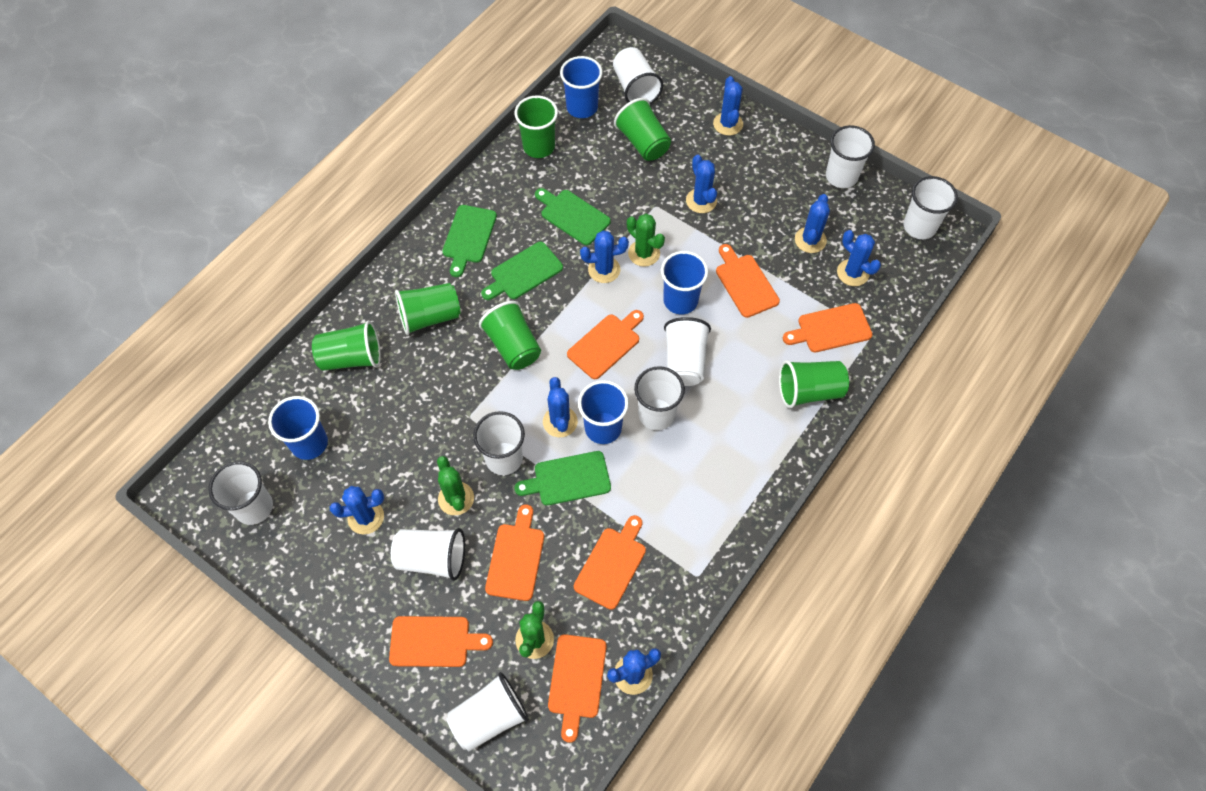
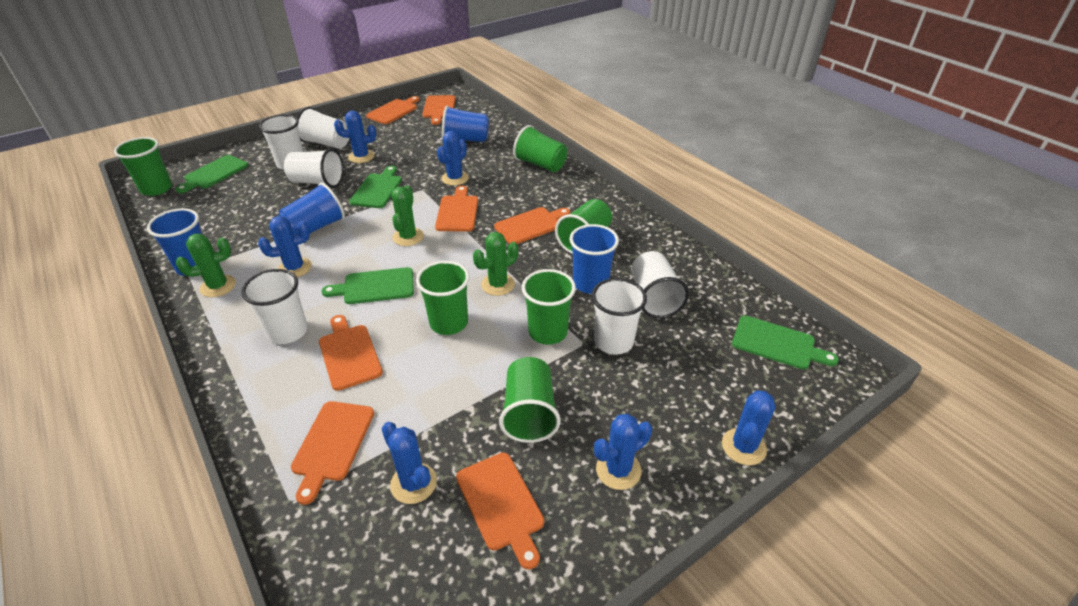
blue cactus: 8 -> 6
white cup: 9 -> 6

